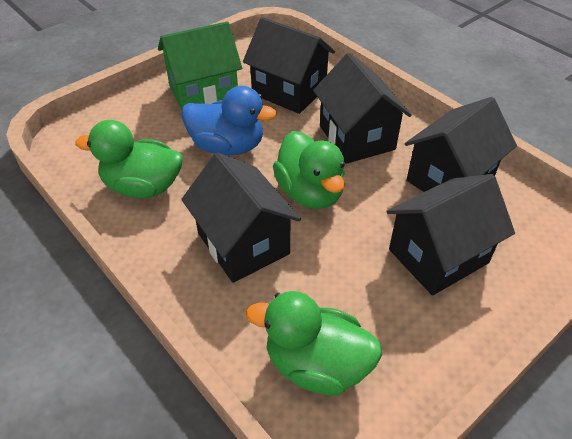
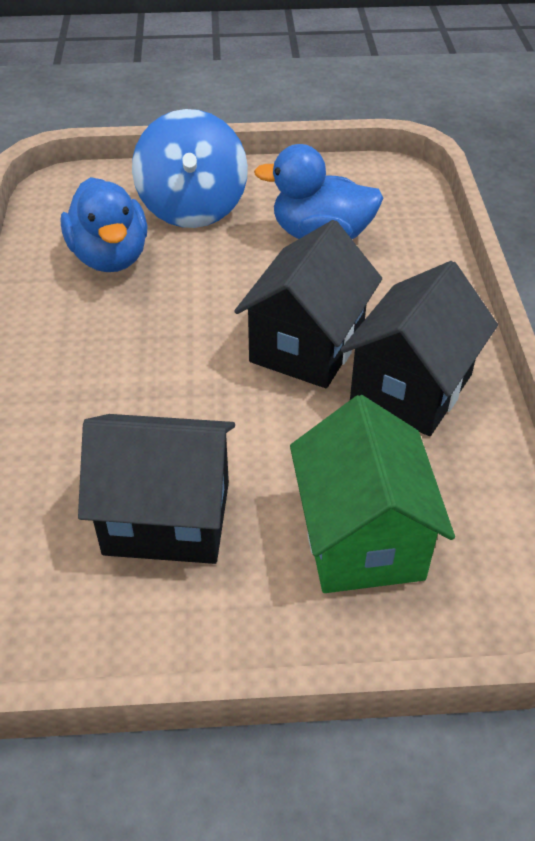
black house: 5 -> 3
blue duck: 1 -> 2
blue spinning top: 0 -> 1
green duck: 3 -> 0

